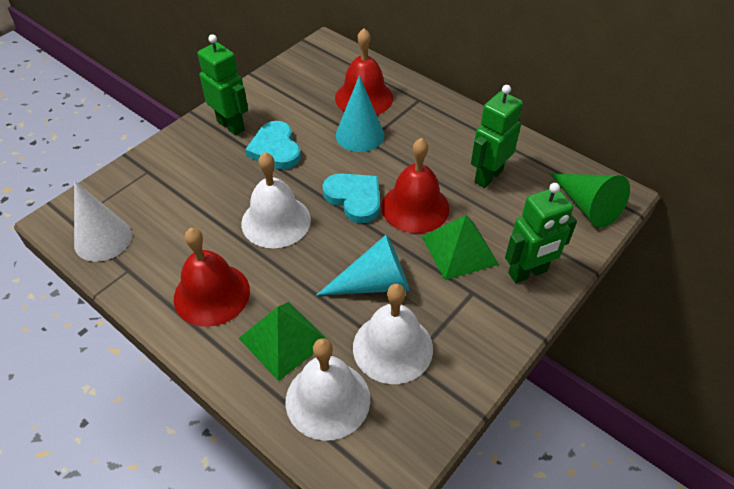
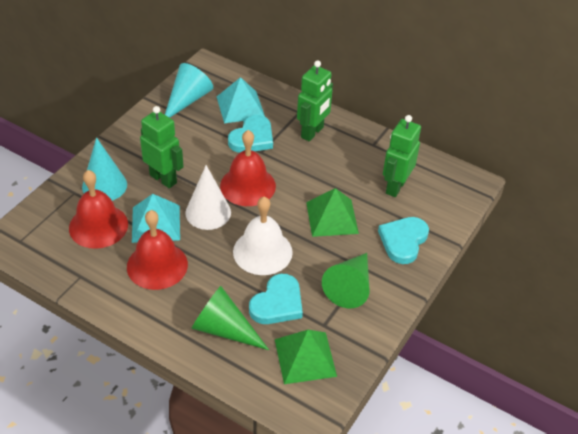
green cone: 1 -> 2
turquoise heart: 2 -> 3
turquoise pyramid: 0 -> 2
white bell: 3 -> 1

